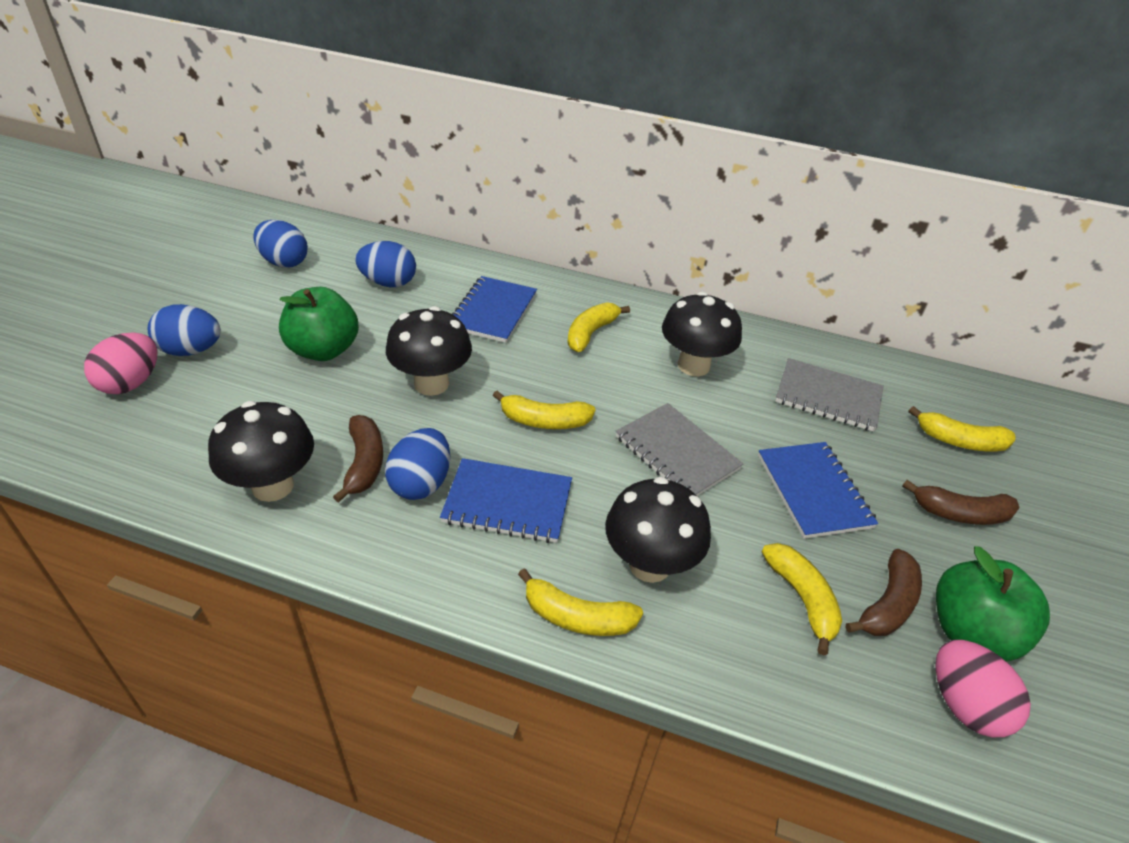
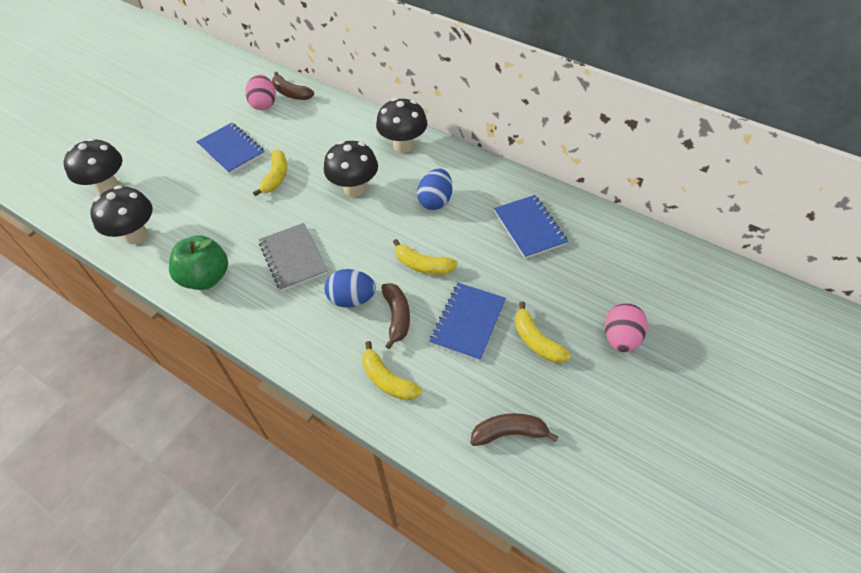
blue egg: 4 -> 2
green apple: 2 -> 1
grey notebook: 2 -> 1
yellow banana: 5 -> 4

